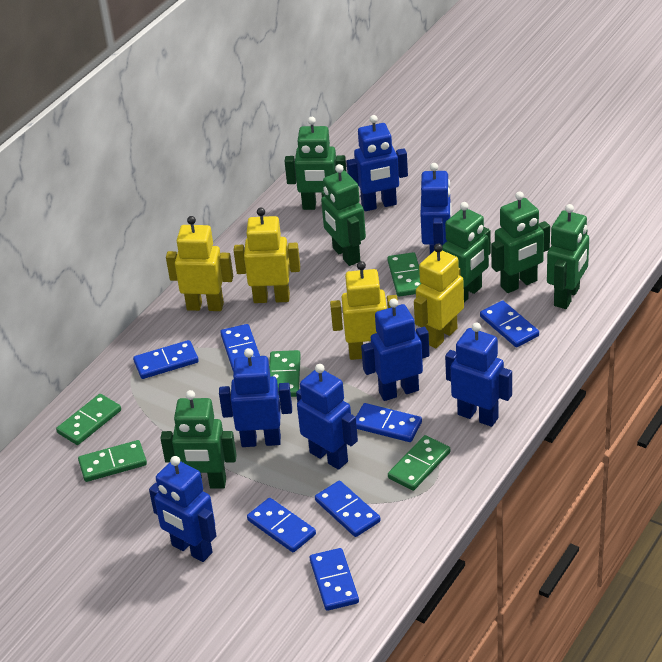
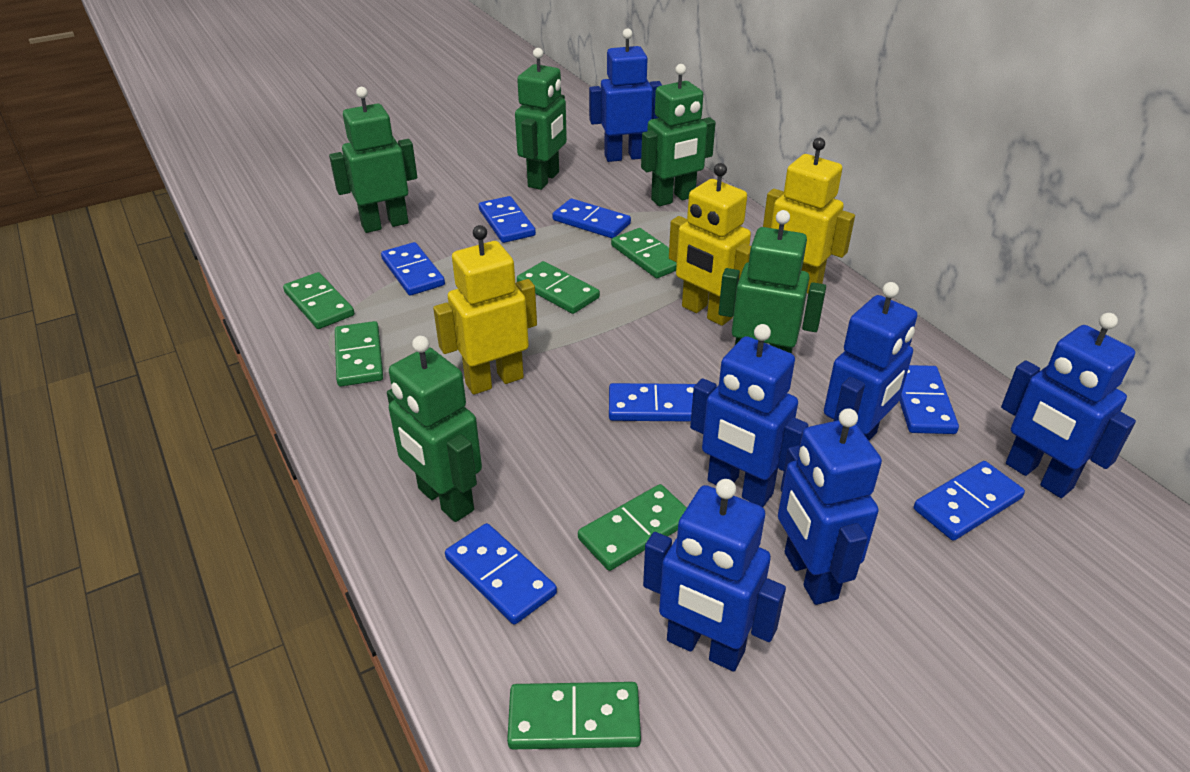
blue robot: 7 -> 6
green domino: 5 -> 6
green robot: 6 -> 5
yellow robot: 4 -> 3

